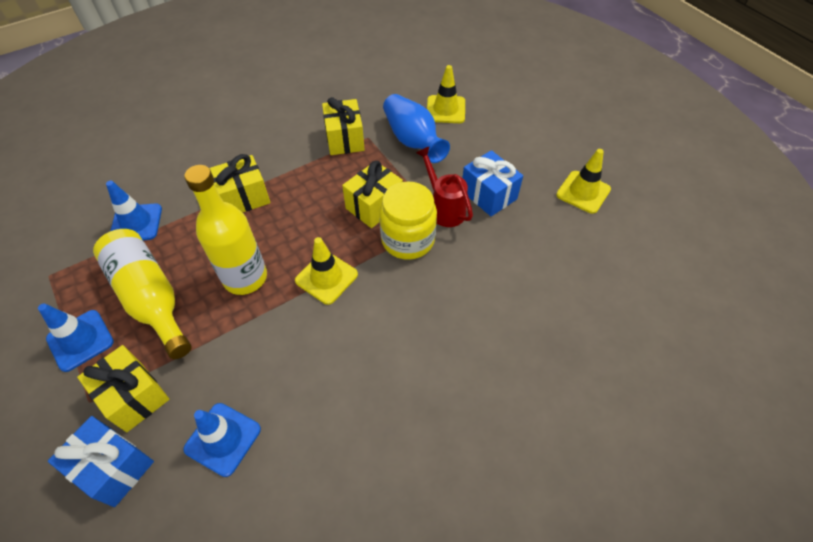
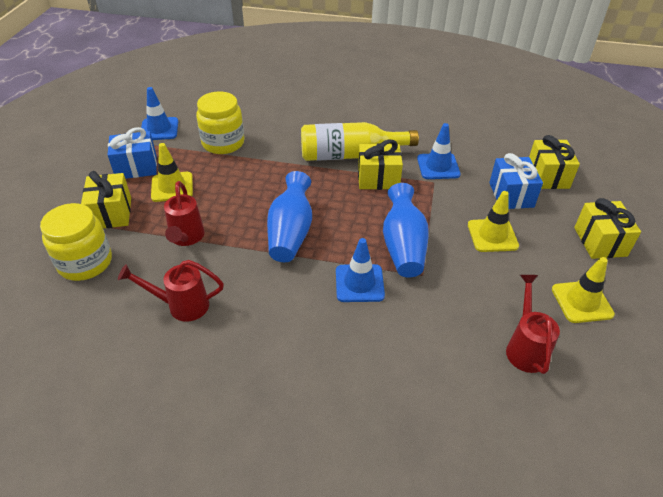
blue vase: 1 -> 2
red watering can: 1 -> 3
yellow bottle: 2 -> 1
yellow jar: 1 -> 2

